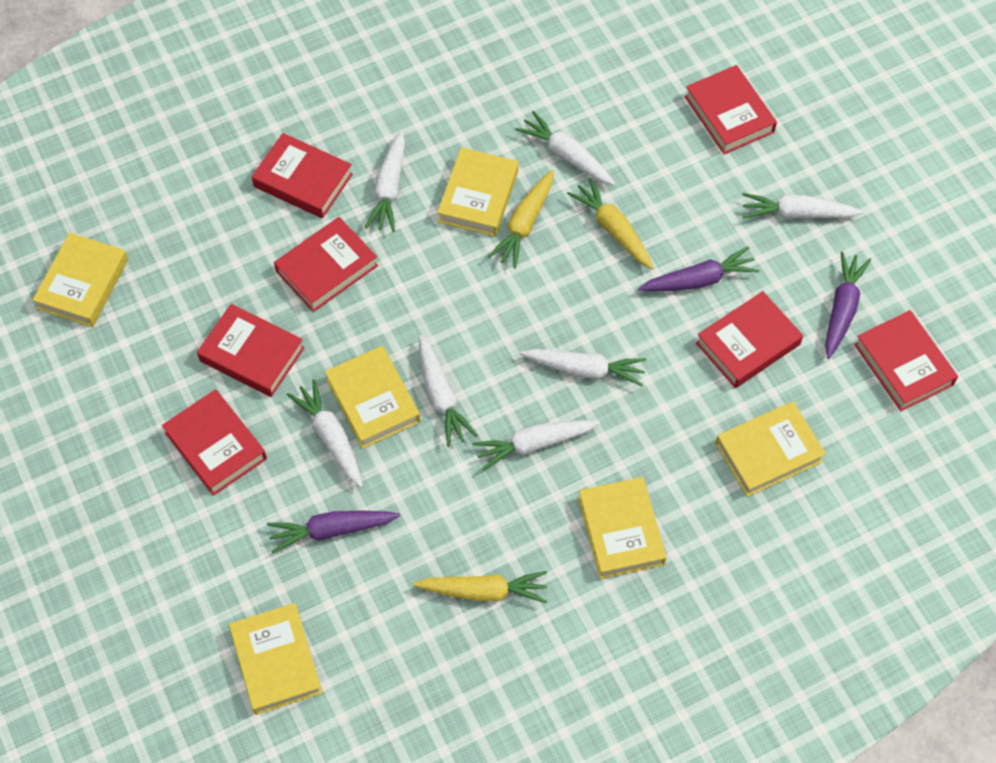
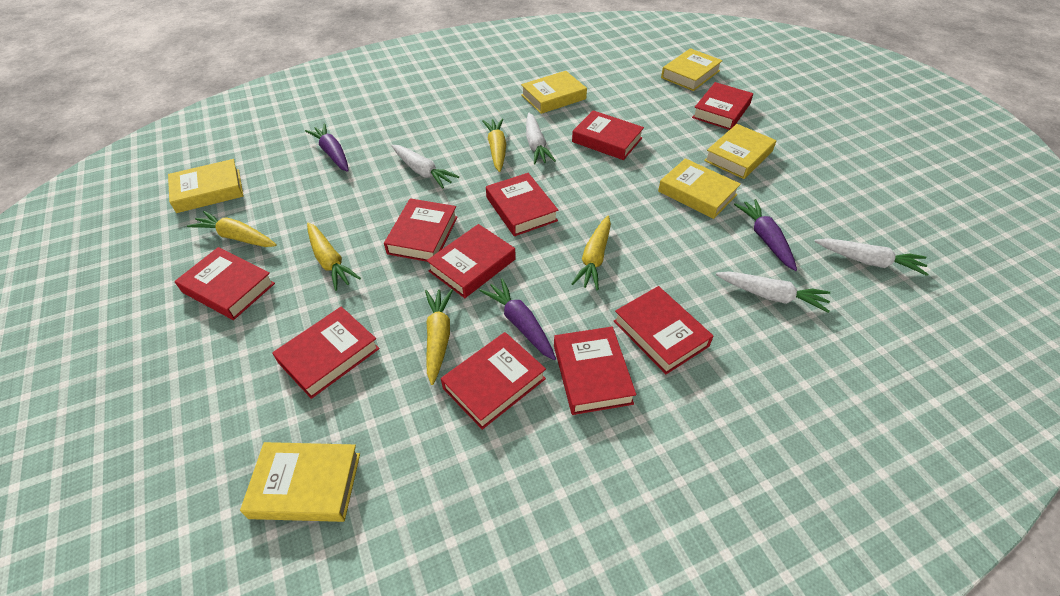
red book: 7 -> 10
white carrot: 7 -> 4
yellow carrot: 3 -> 5

